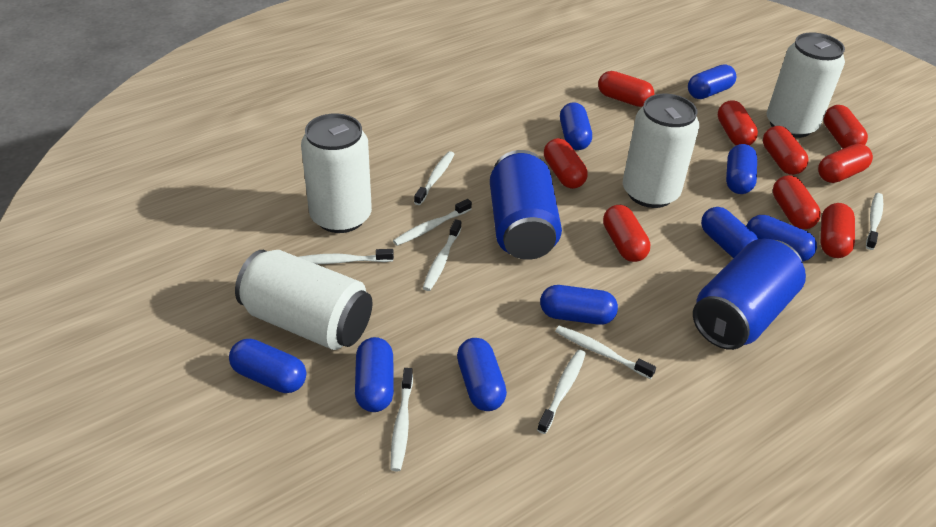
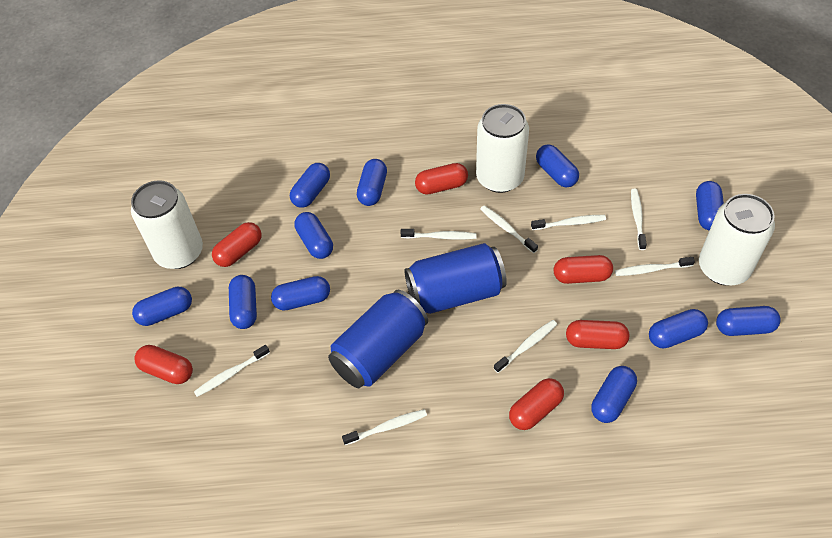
blue capsule: 9 -> 11
red capsule: 9 -> 6
white can: 4 -> 3

